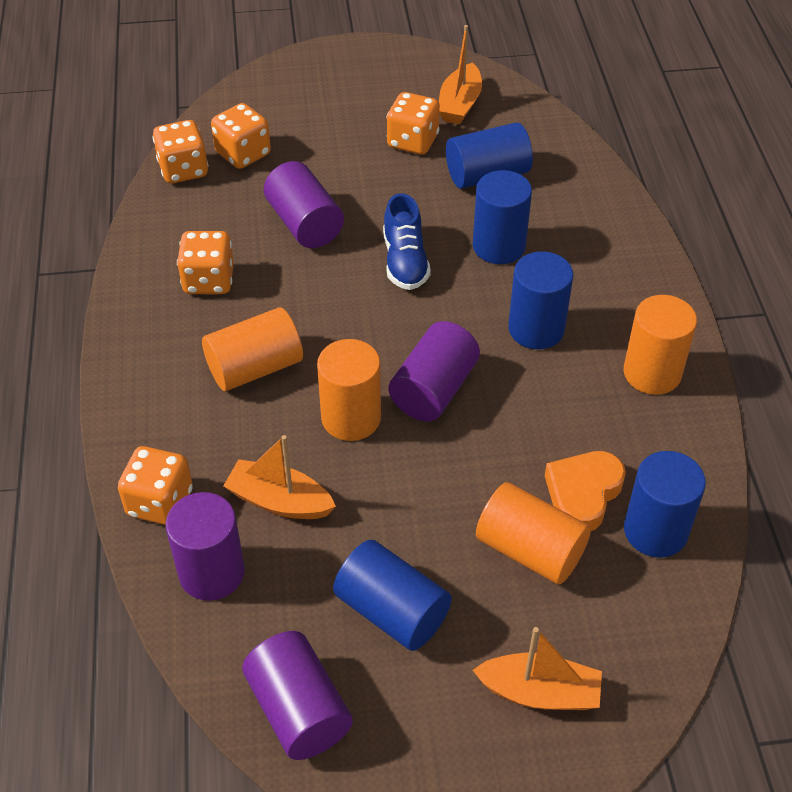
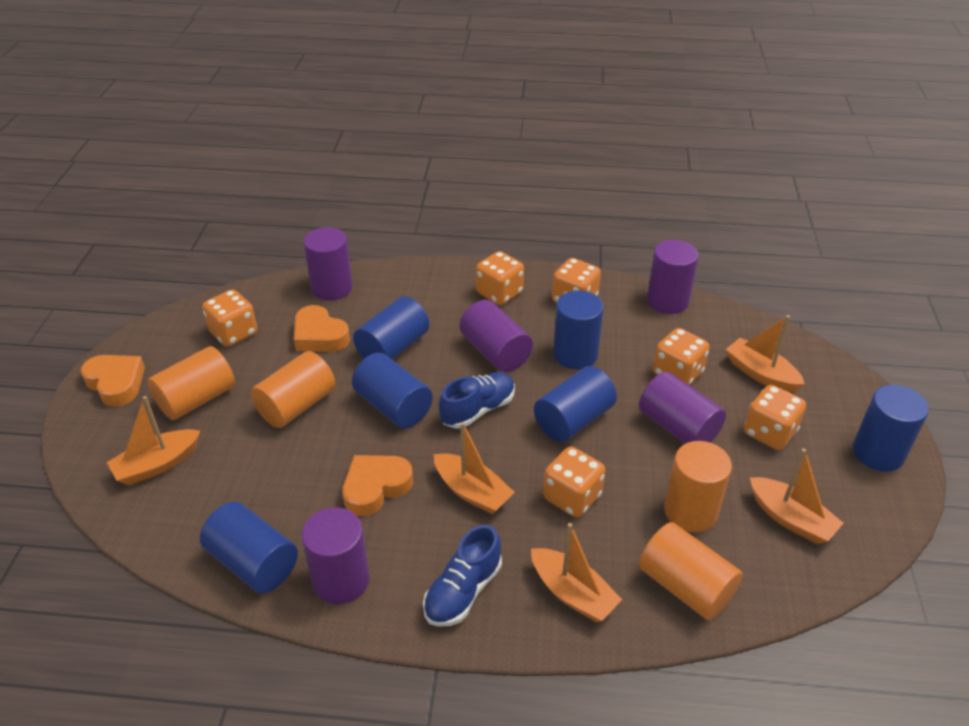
blue cylinder: 5 -> 6
blue shoe: 1 -> 2
orange boat: 3 -> 5
orange dice: 5 -> 6
orange heart: 1 -> 3
purple cylinder: 4 -> 5

